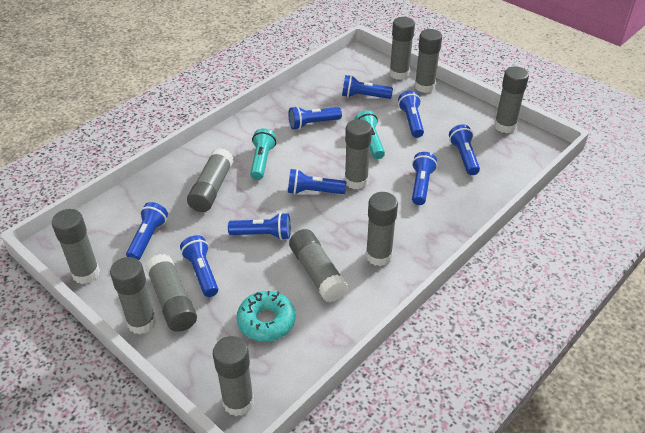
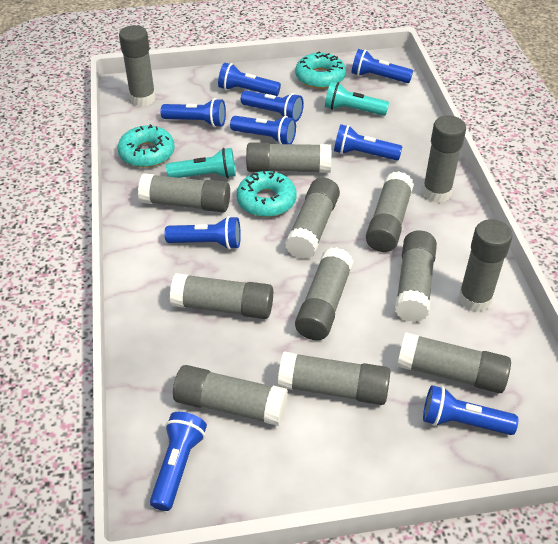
grey glue stick: 11 -> 13
turquoise donut: 1 -> 3

